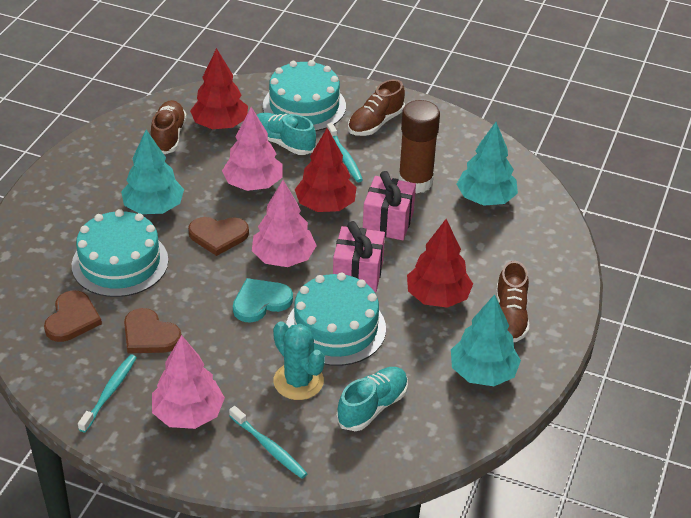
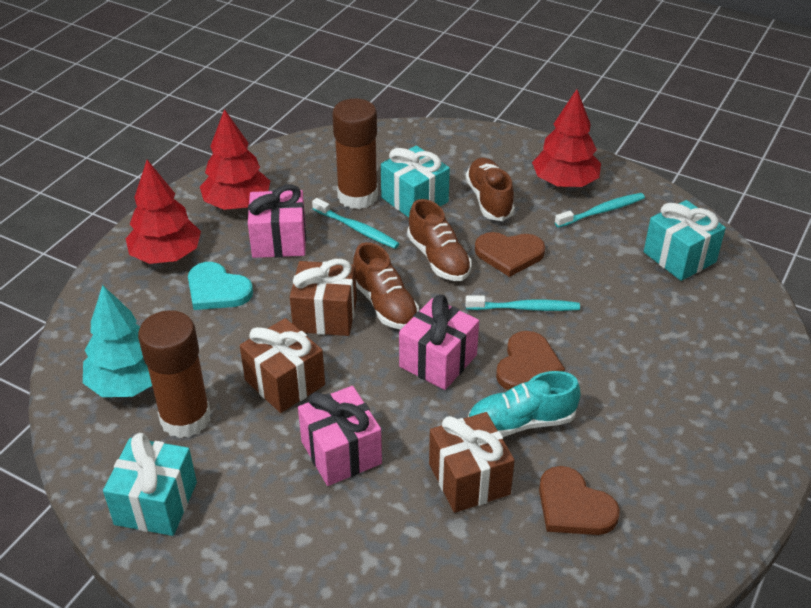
brown gift: 0 -> 3
brown glue stick: 1 -> 2
pink gift: 2 -> 3
pink tree: 3 -> 0
turquoise cactus: 1 -> 0
turquoise cake: 3 -> 0
turquoise gift: 0 -> 3
turquoise shoe: 2 -> 1
turquoise tree: 3 -> 1

